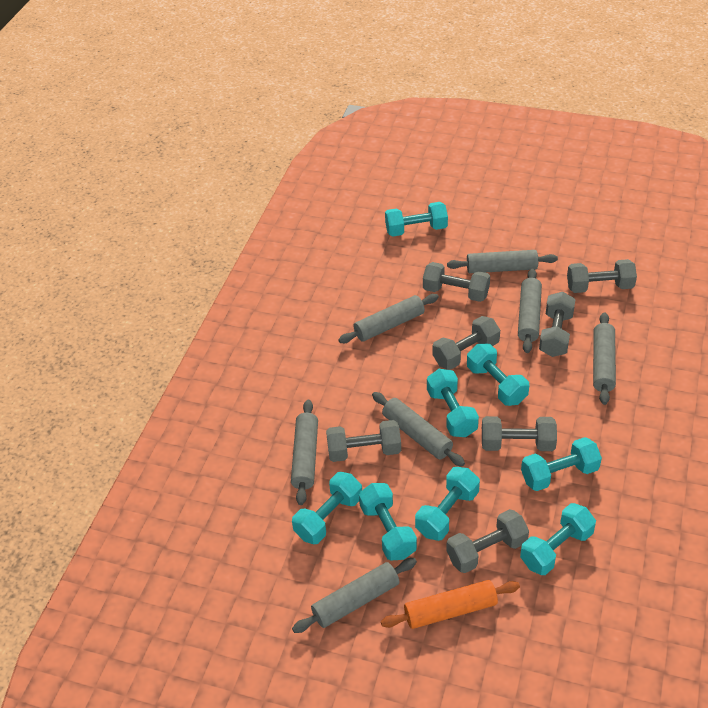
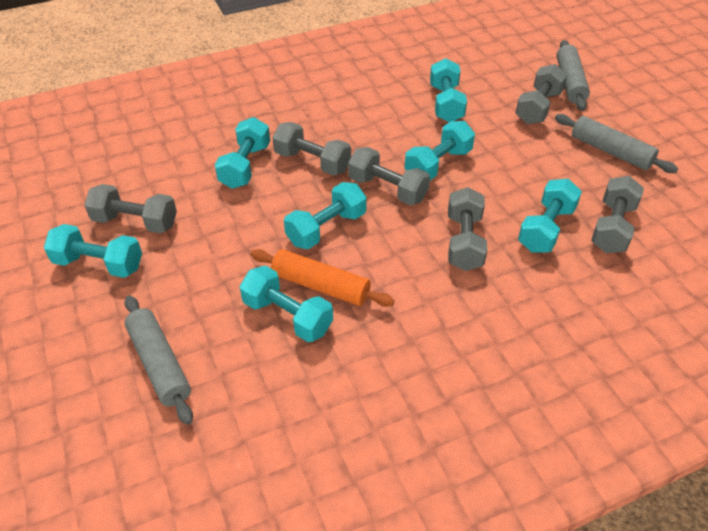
grey dumbbell: 7 -> 6
grey rolling pin: 7 -> 3
turquoise dumbbell: 8 -> 7

